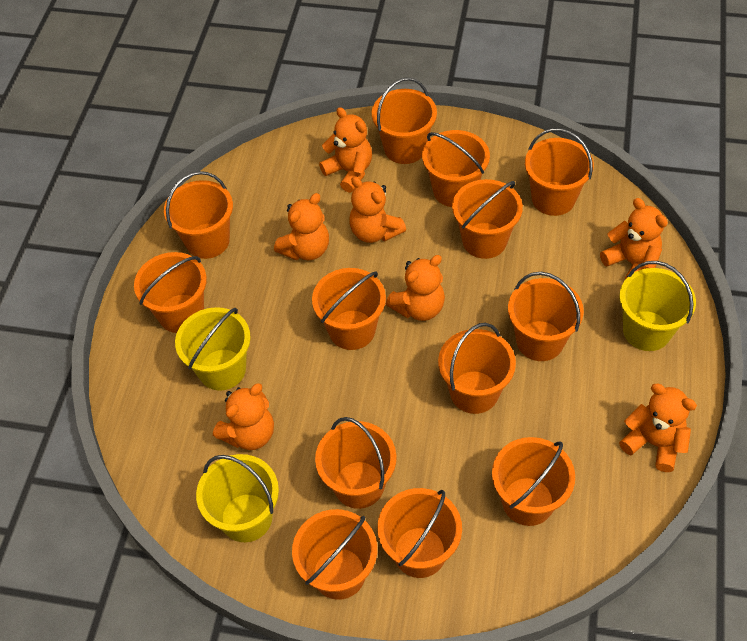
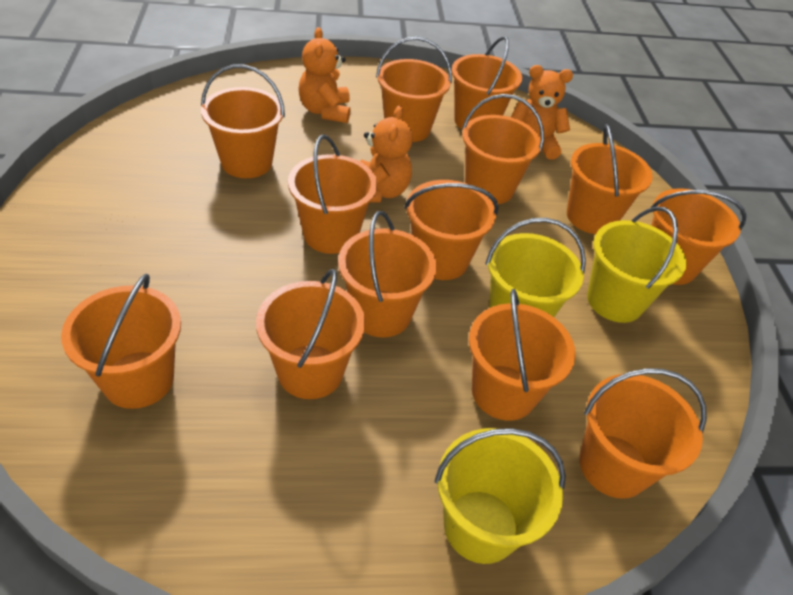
orange teddy bear: 7 -> 3

